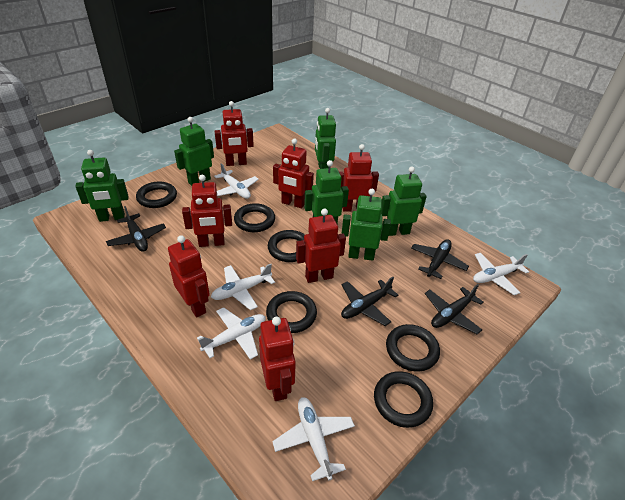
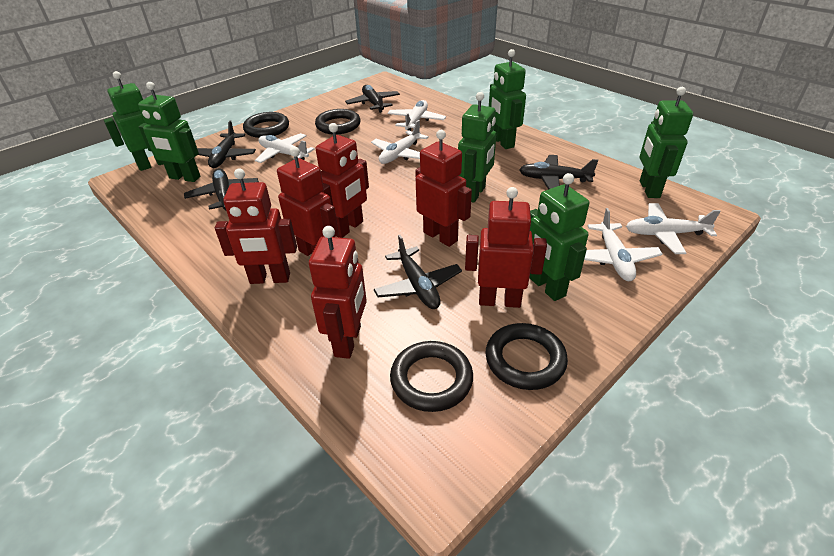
black plane: 4 -> 5
black ring: 6 -> 4
red robot: 7 -> 6

